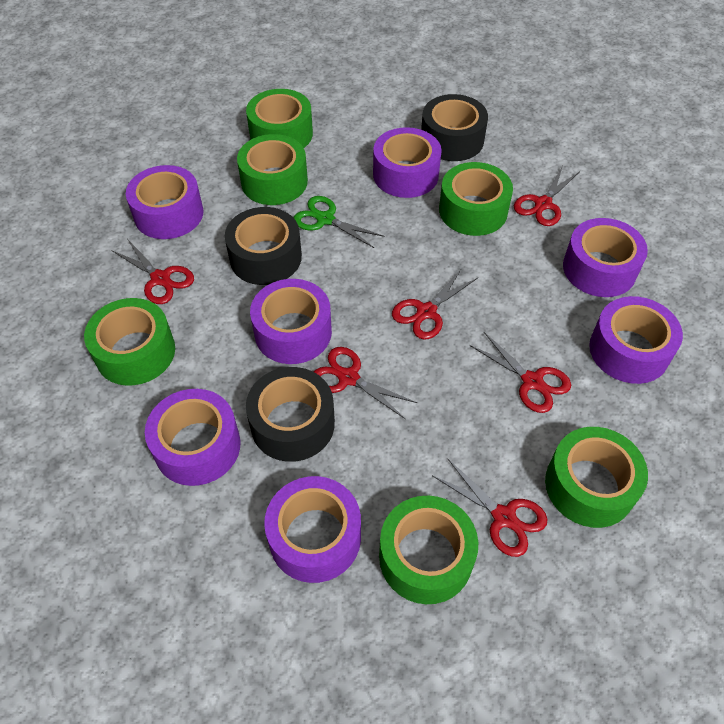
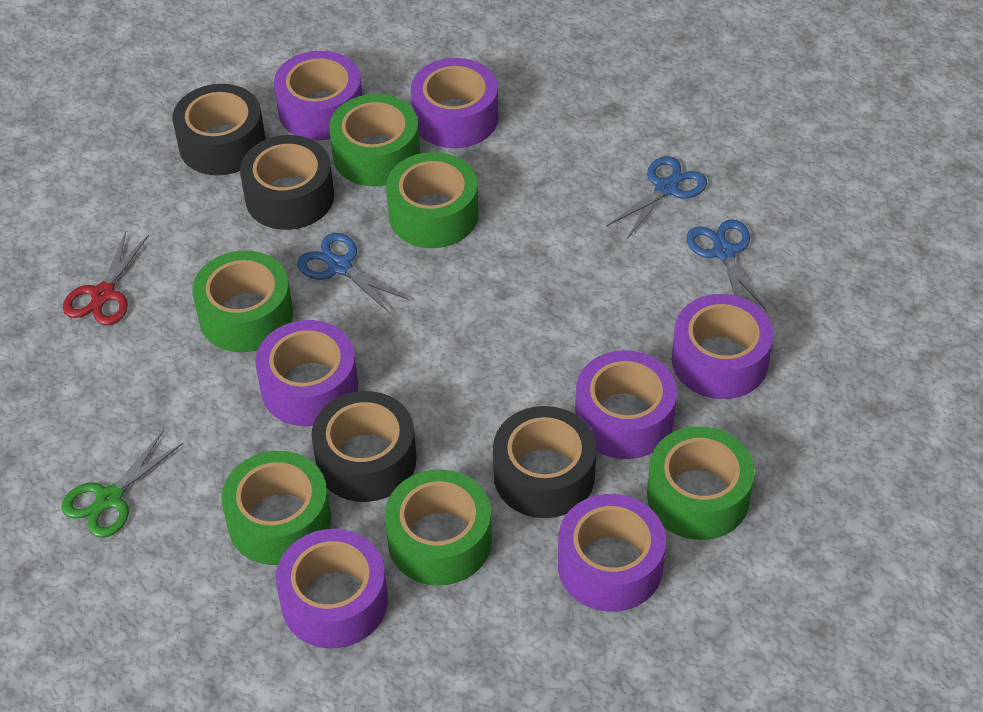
black tape: 3 -> 4
blue scissors: 0 -> 3
red scissors: 6 -> 1

